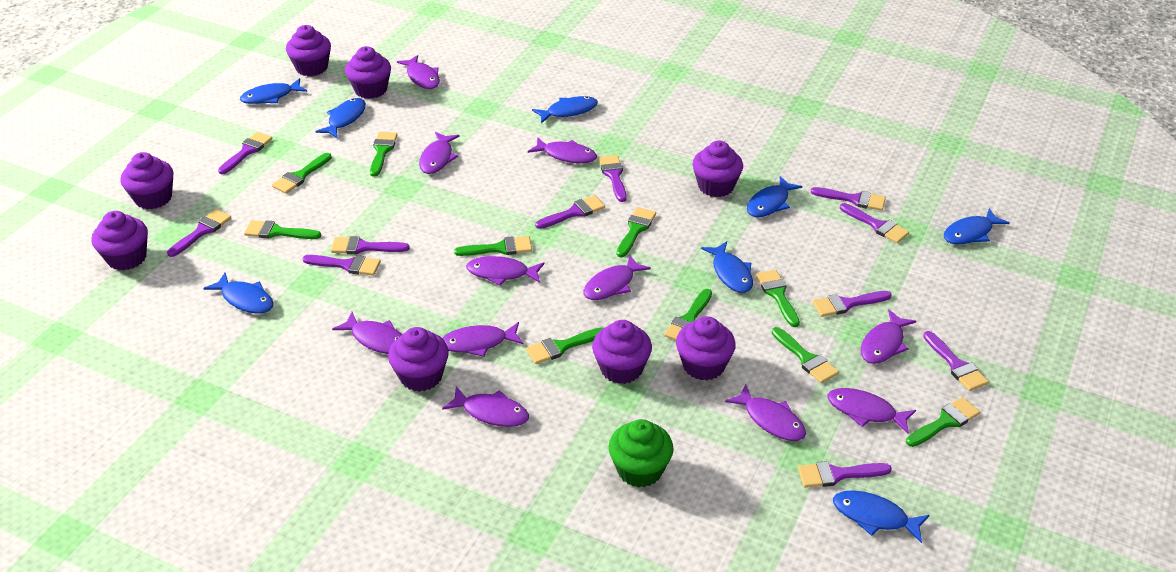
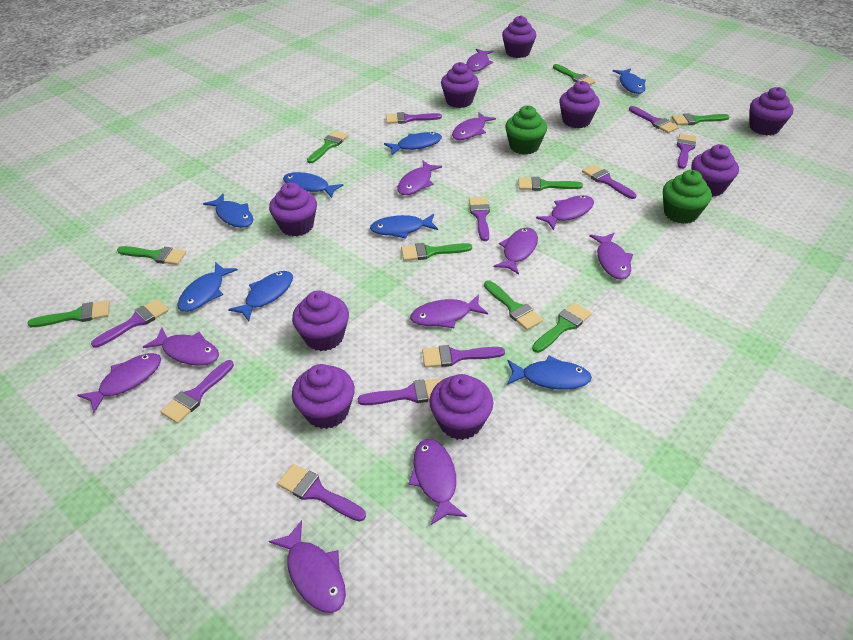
green brush: 10 -> 9
green cupcake: 1 -> 2
purple brush: 11 -> 10
purple cupcake: 8 -> 9

